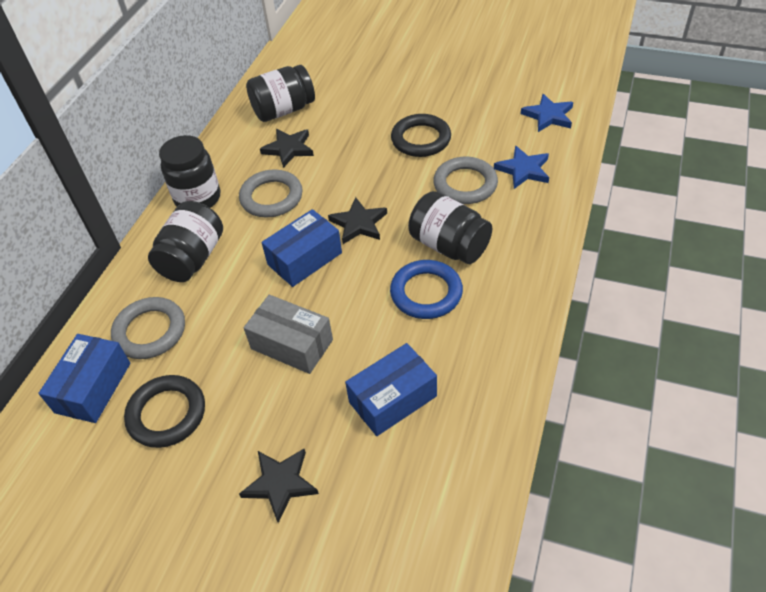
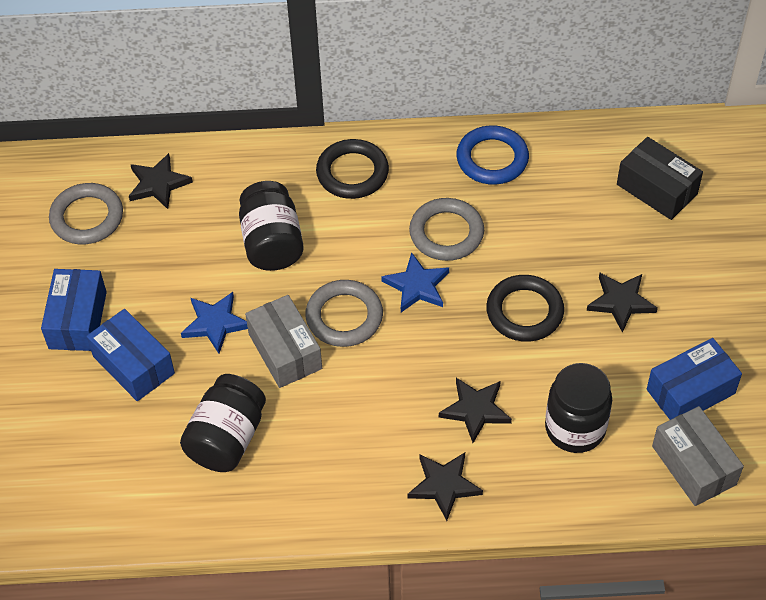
black box: 0 -> 1
black jar: 4 -> 3
black star: 3 -> 4
grey box: 1 -> 2

